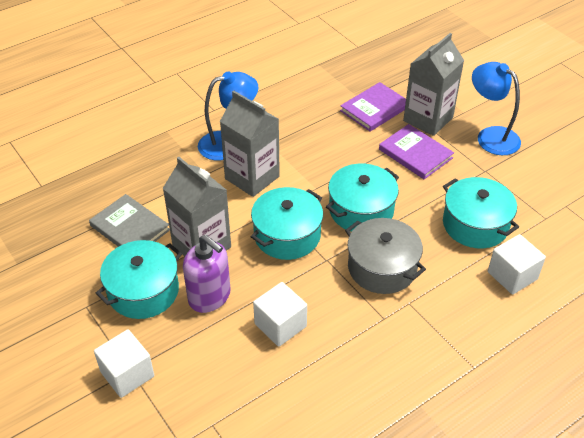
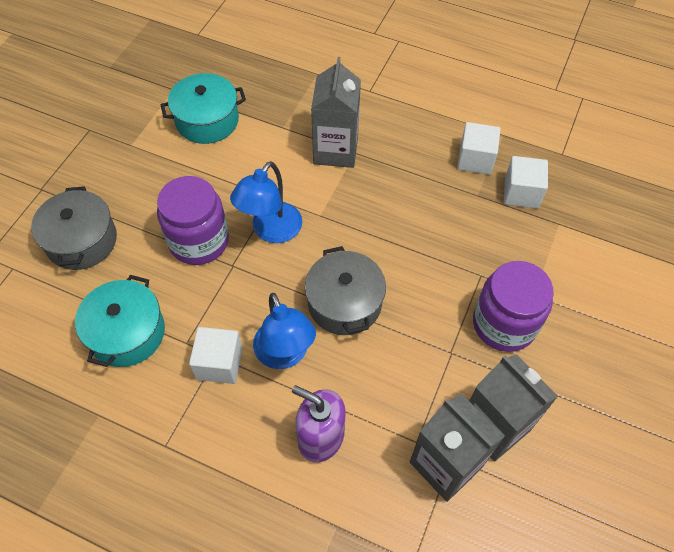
grey book: 1 -> 0
grey pot: 1 -> 2
purple book: 2 -> 0
purple jar: 0 -> 2
turquoise pot: 4 -> 2

